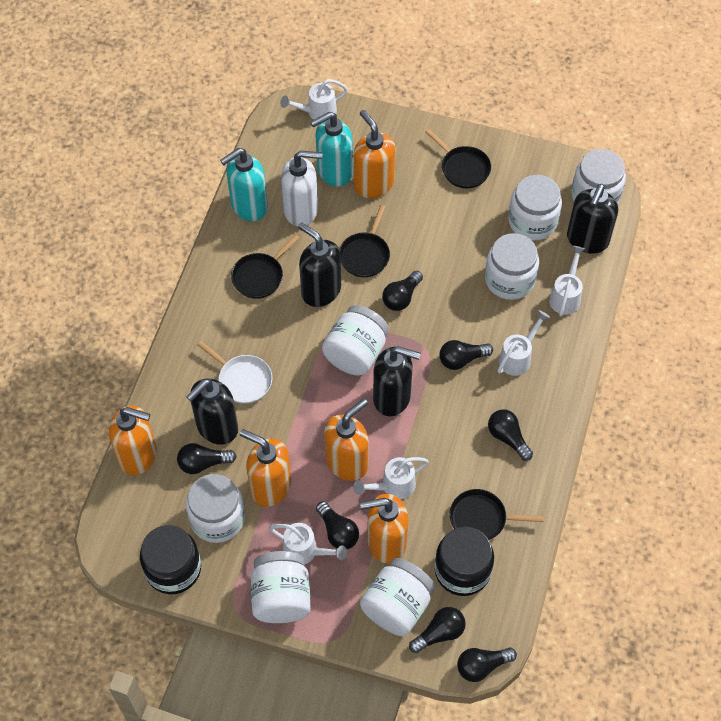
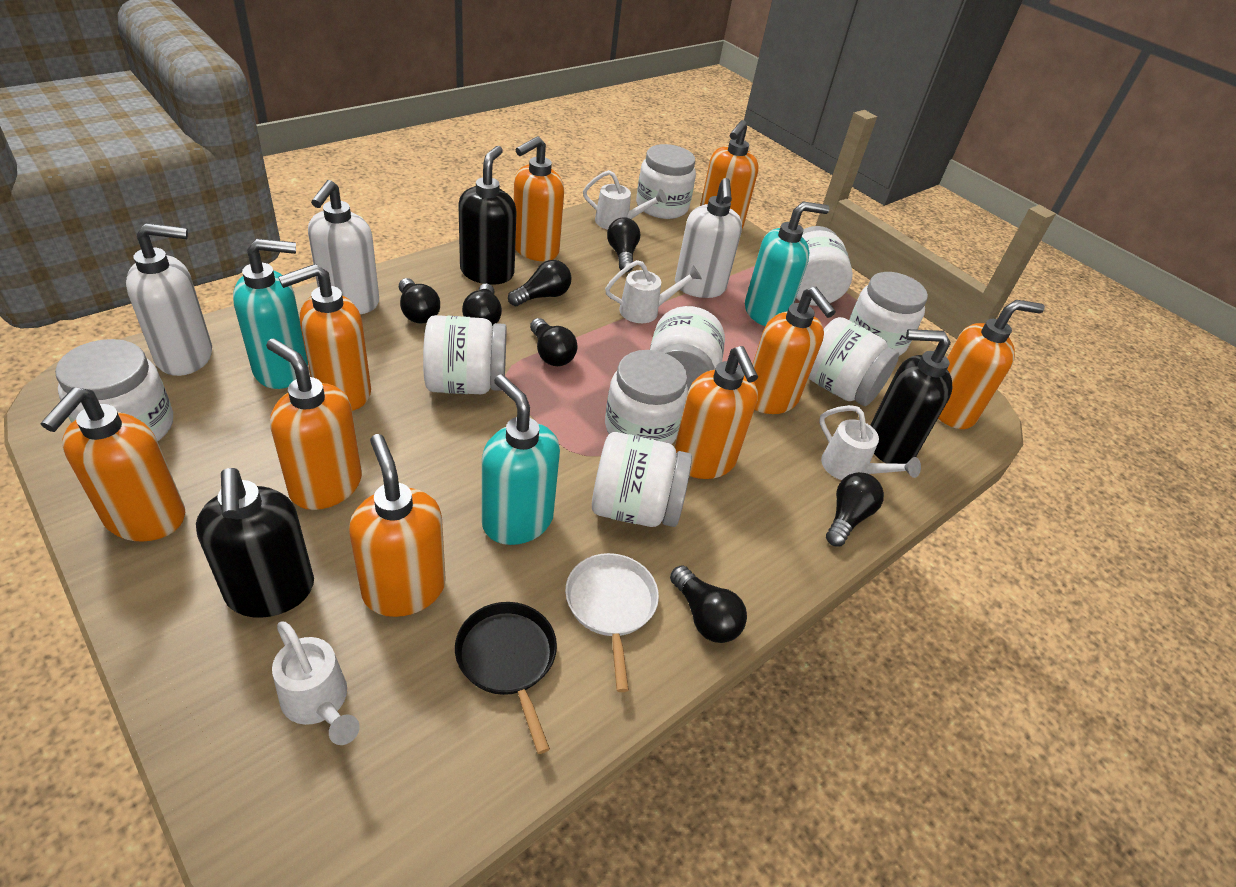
black jar: 2 -> 0
black pan: 4 -> 1
black soap dispenser: 4 -> 3
orange soap dispenser: 5 -> 9
turquoise soap dispenser: 2 -> 3
white jar: 7 -> 9
white soap dispenser: 1 -> 3
white watering can: 5 -> 4

